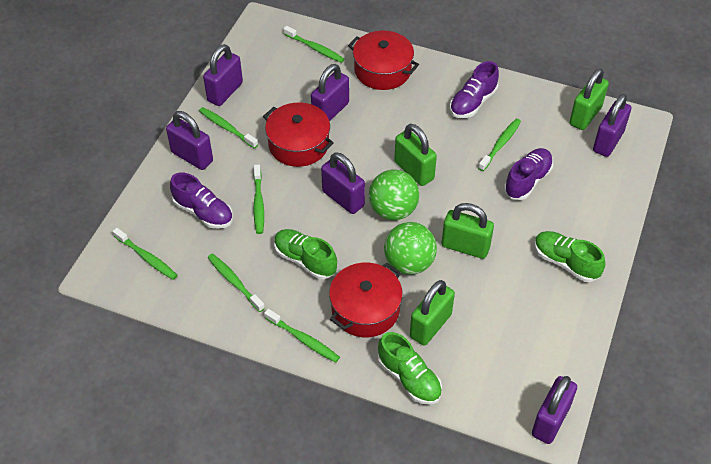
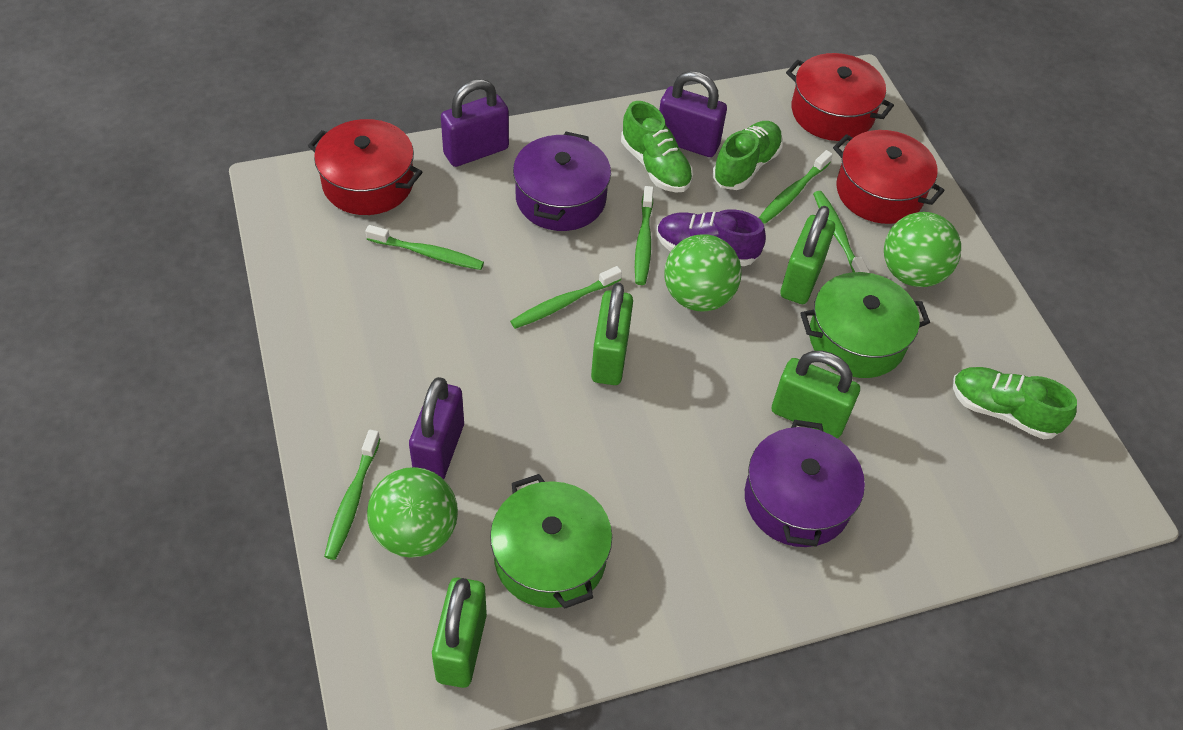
green ball: 2 -> 3
green pot: 0 -> 2
green toothbrush: 7 -> 6
purple padlock: 6 -> 3
purple pot: 0 -> 2
purple shoe: 3 -> 1

